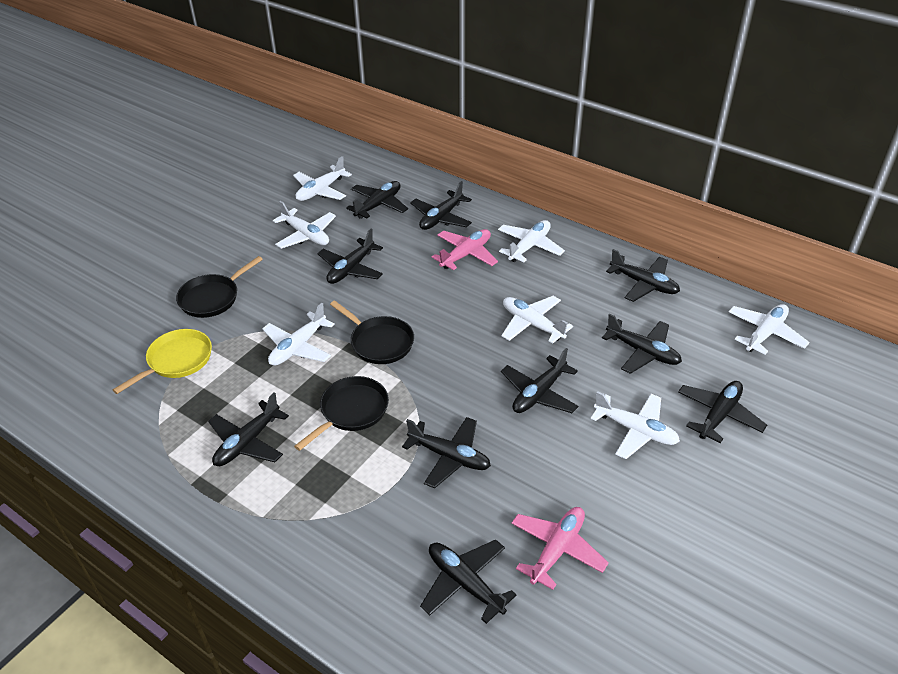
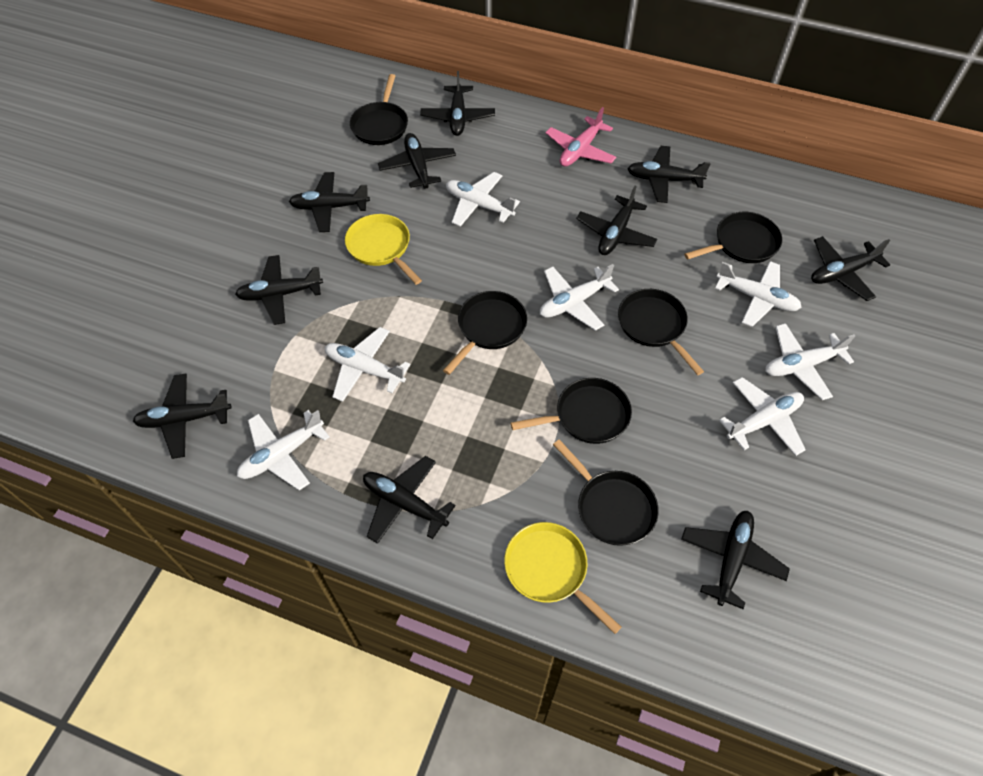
black pan: 3 -> 6
pink plane: 2 -> 1
yellow pan: 1 -> 2

